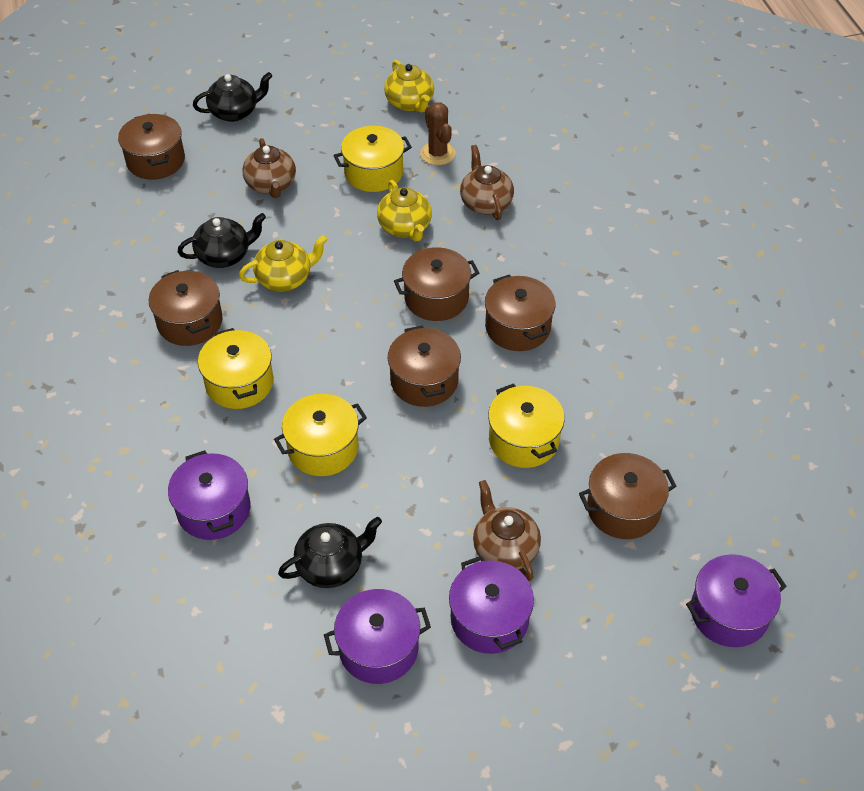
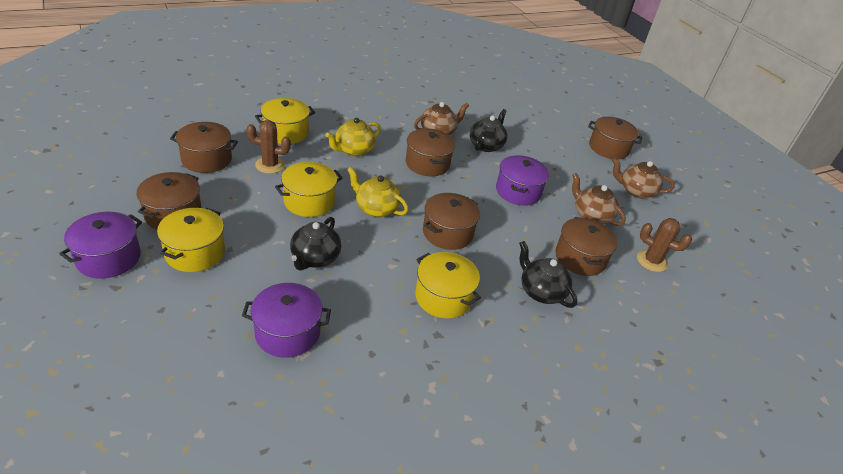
brown cactus: 1 -> 2
purple pot: 4 -> 3
yellow teapot: 3 -> 2

